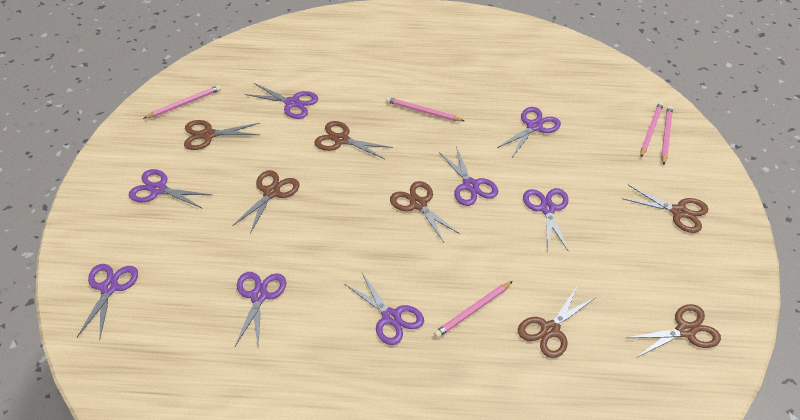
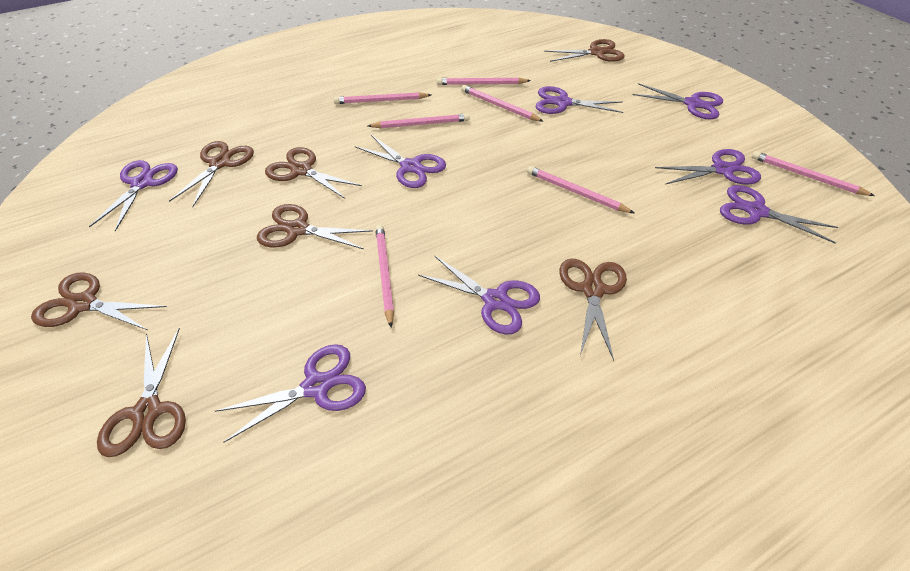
pink pencil: 5 -> 7

